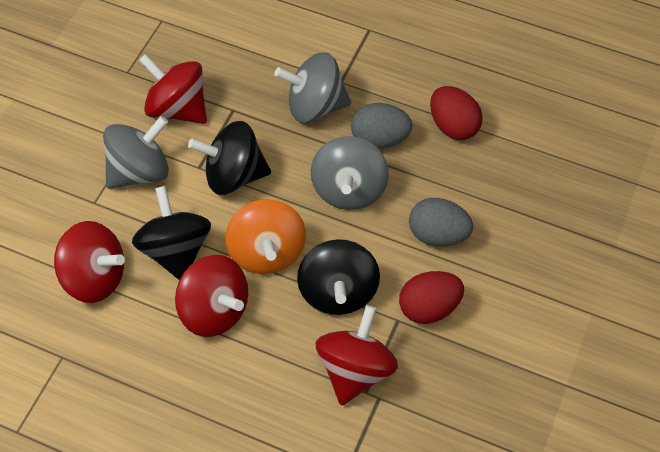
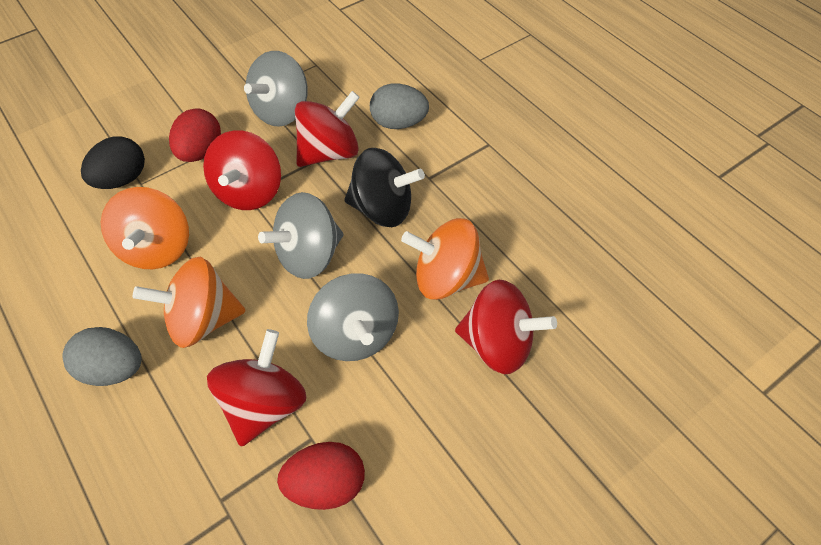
black egg: 0 -> 1
black spinning top: 3 -> 1
orange spinning top: 1 -> 3

